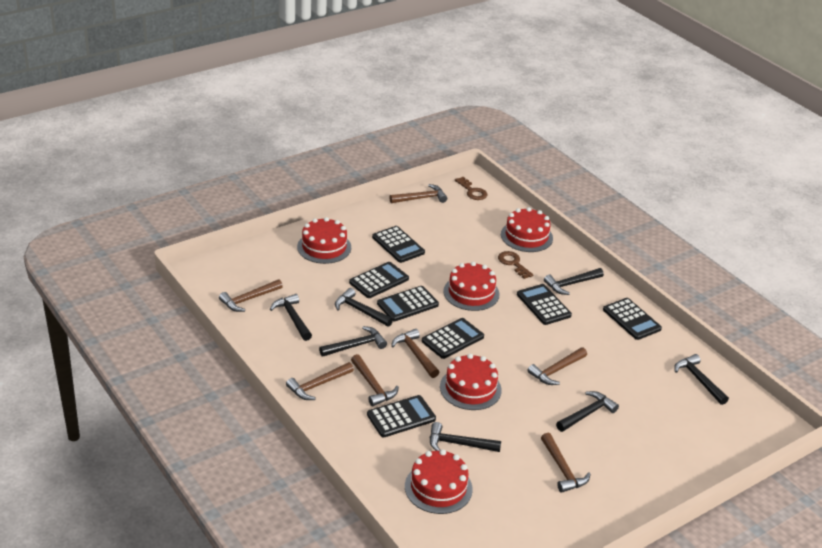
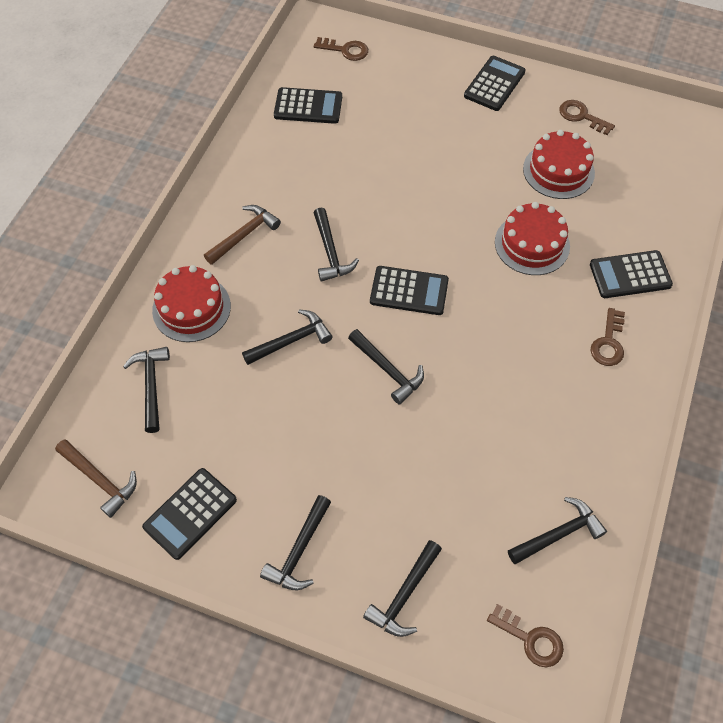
black calculator: 7 -> 5
brown hammer: 7 -> 2
brown key: 2 -> 4
red cake: 5 -> 3

